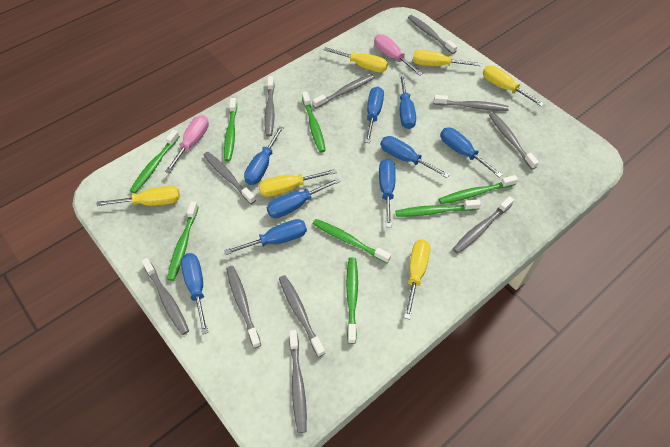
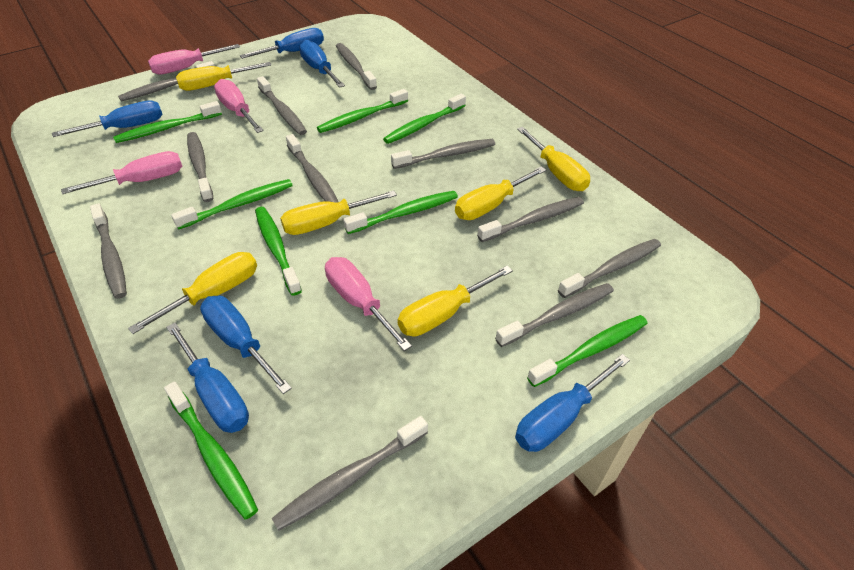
blue screwdriver: 9 -> 6
pink screwdriver: 2 -> 4

